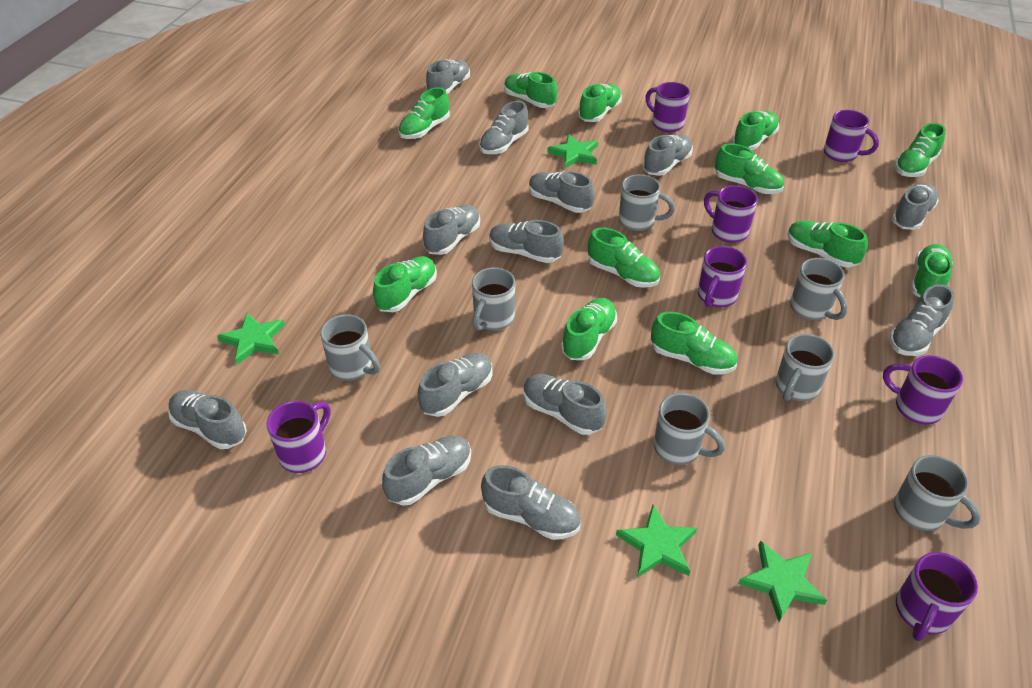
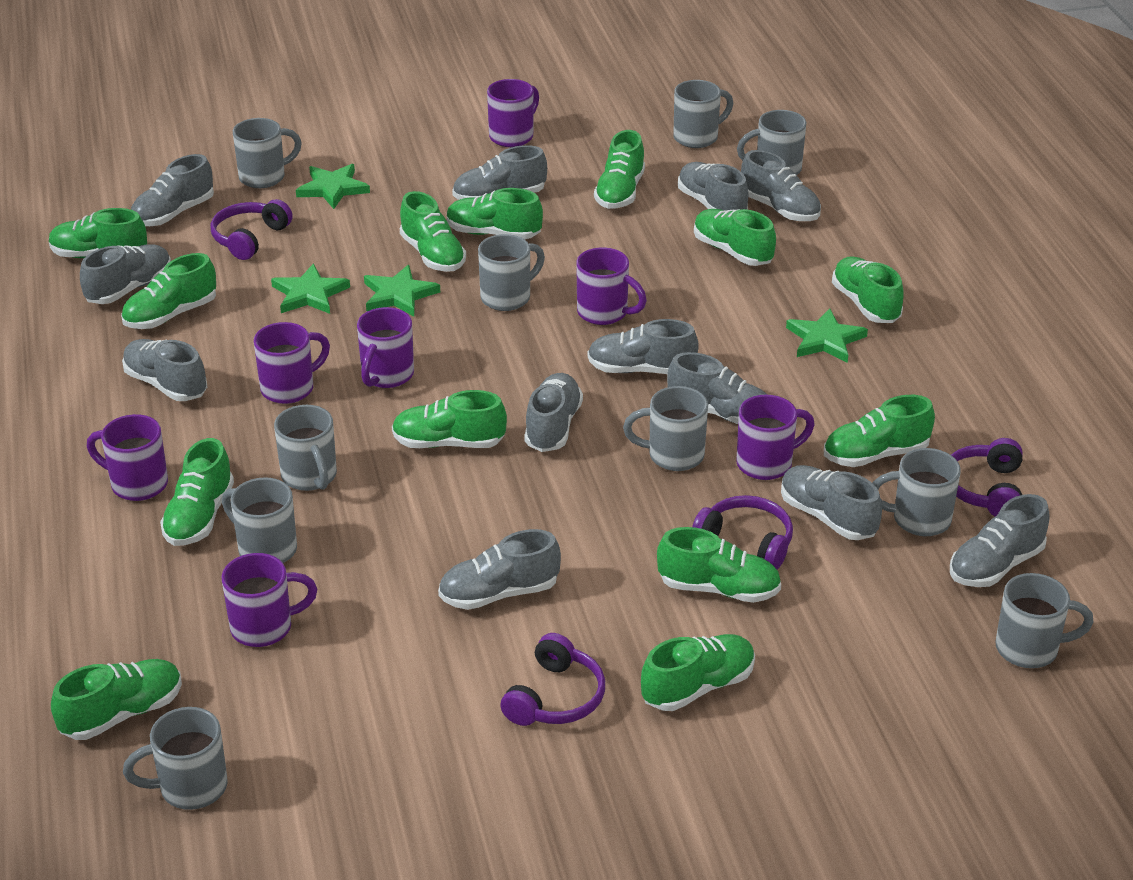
green shoe: 12 -> 13
grey mug: 7 -> 10
grey shoe: 13 -> 12
purple headphones: 0 -> 4

